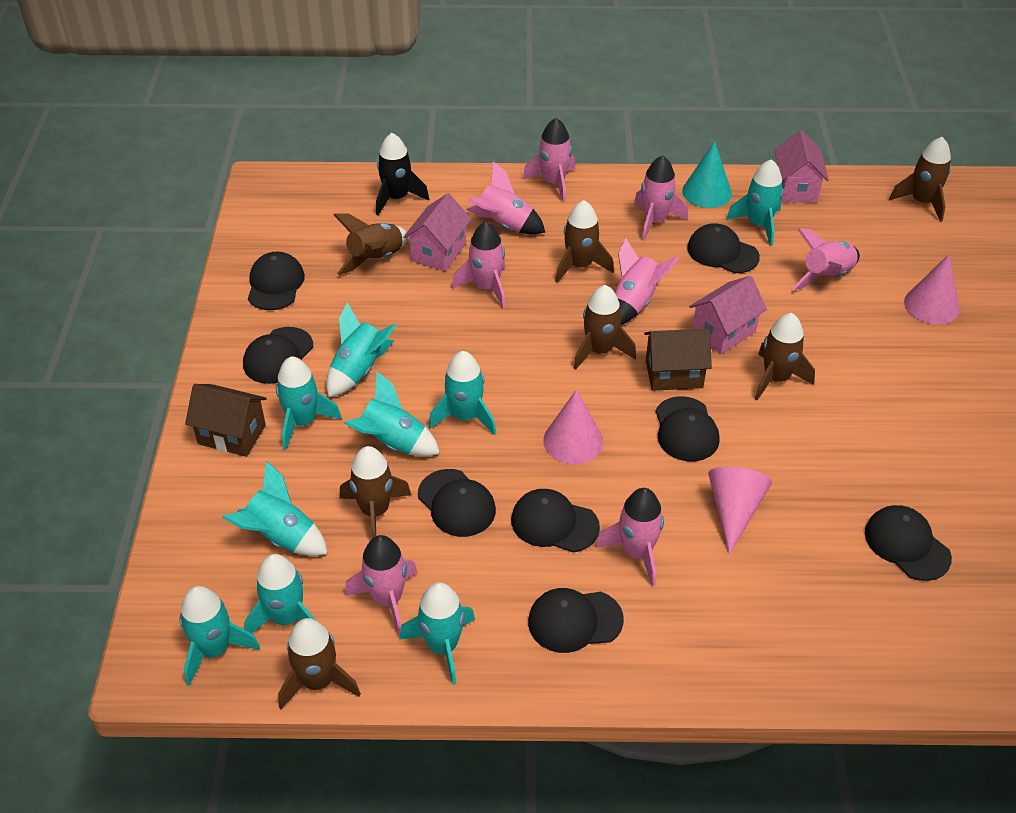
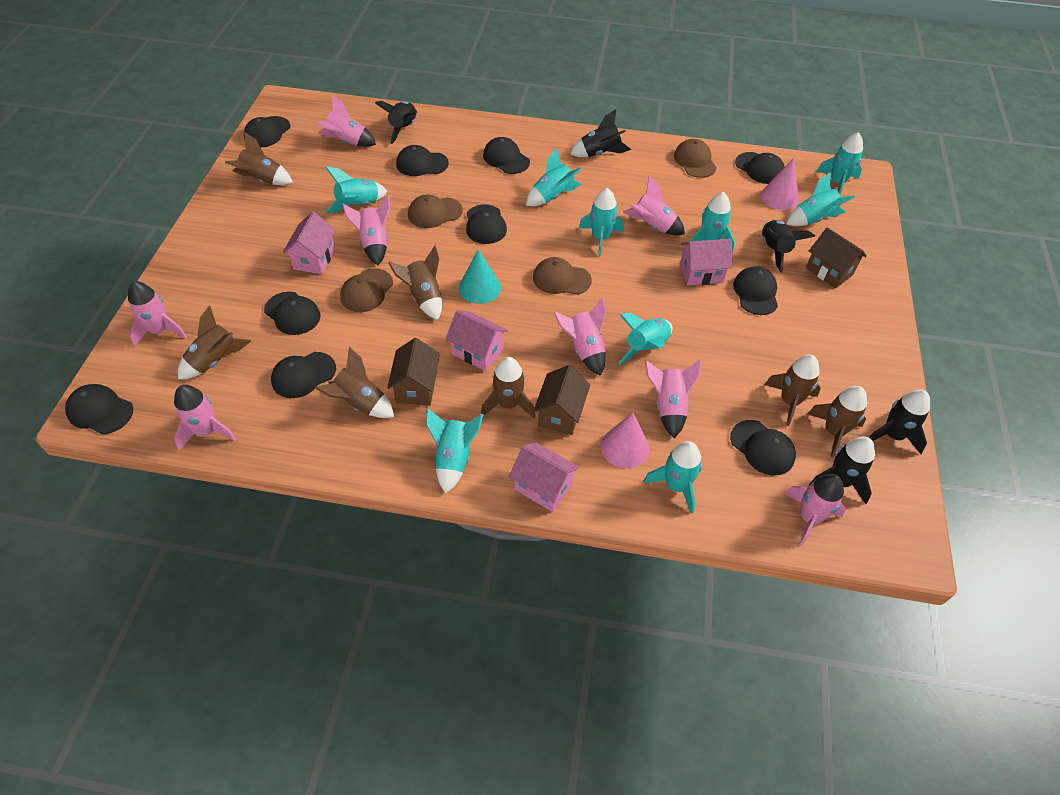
black cap: 8 -> 10
black rocket: 1 -> 5
brown cap: 0 -> 4
brown house: 2 -> 3
pink cone: 3 -> 2
pink house: 3 -> 4

